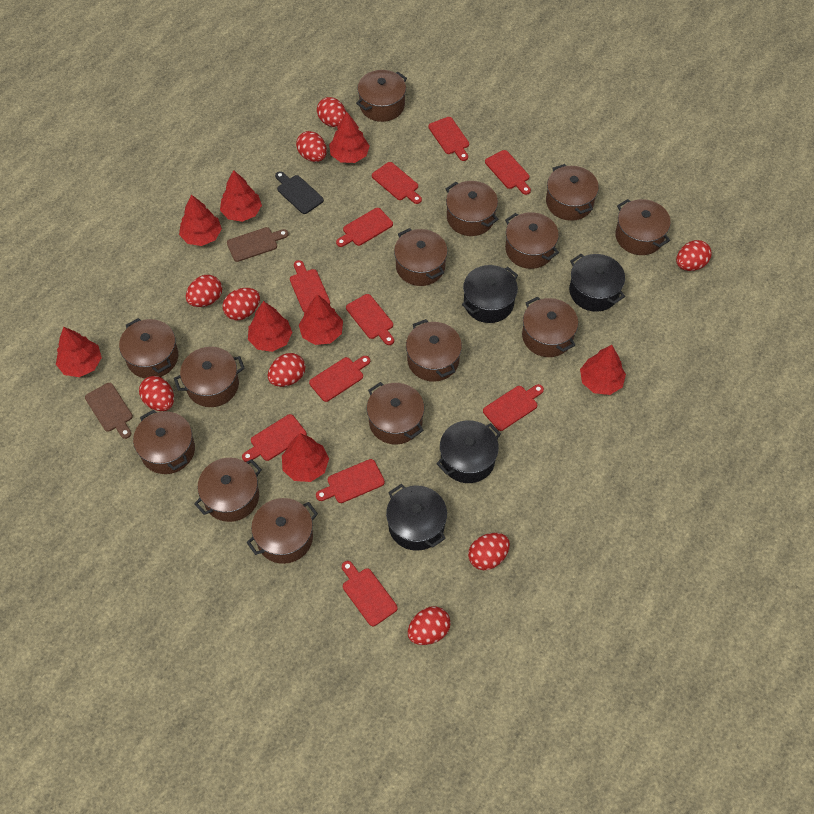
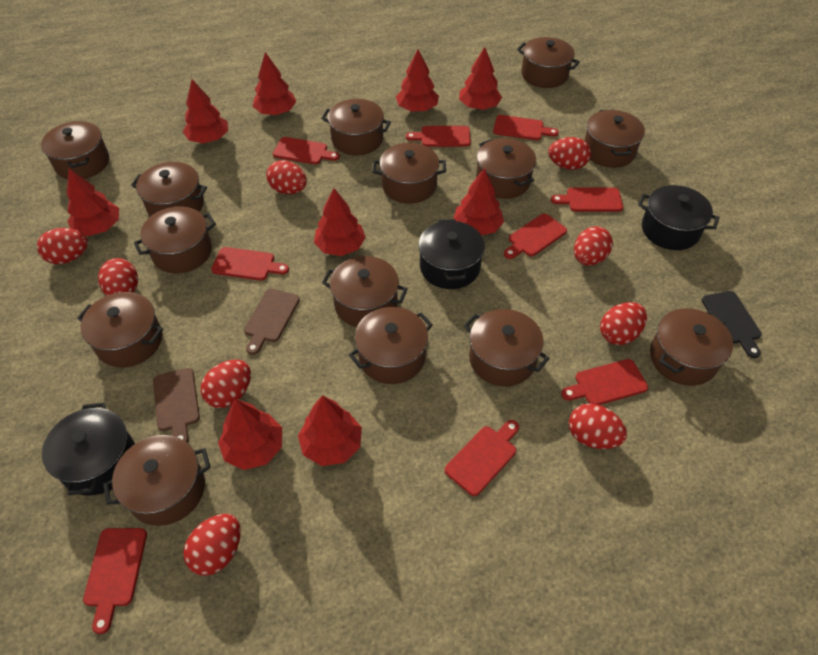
black pot: 4 -> 3
red cutting board: 11 -> 9
red tree: 8 -> 9

